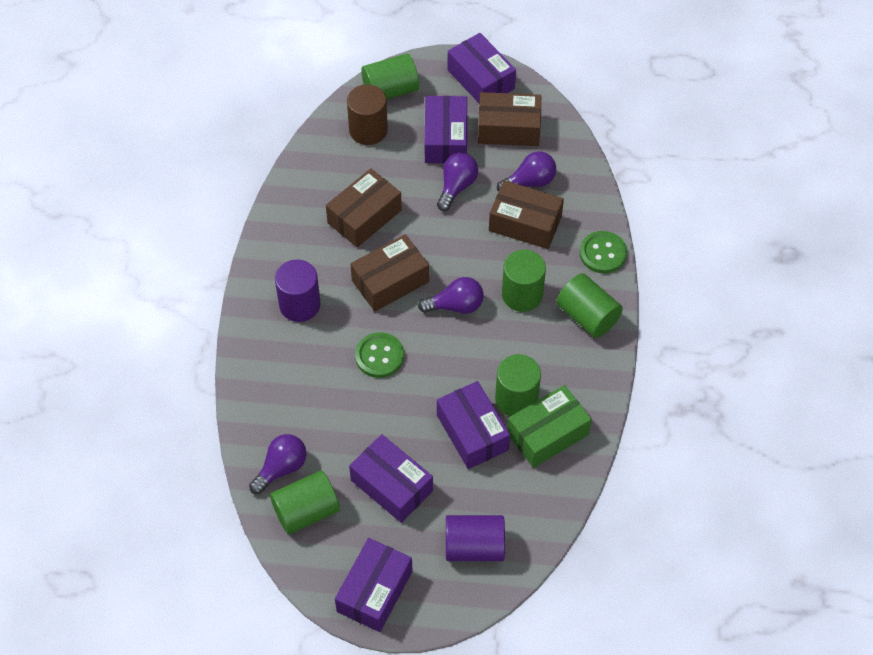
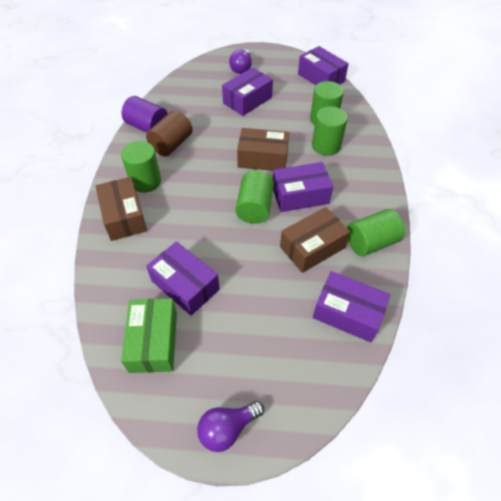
brown box: 4 -> 3
green button: 2 -> 0
purple cylinder: 2 -> 1
purple light bulb: 4 -> 2

